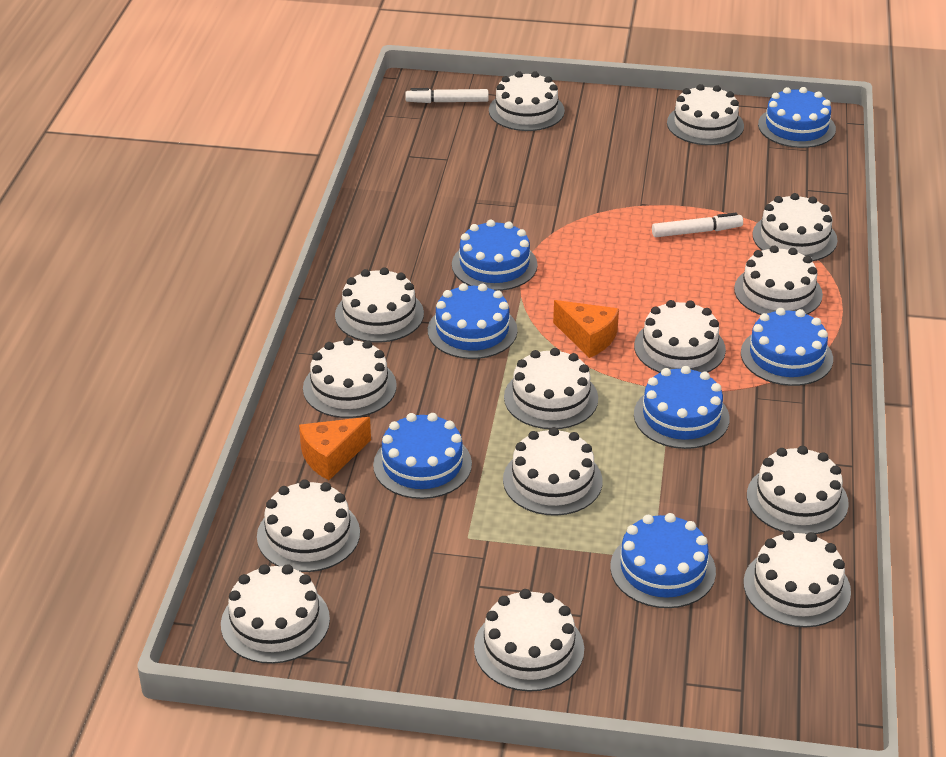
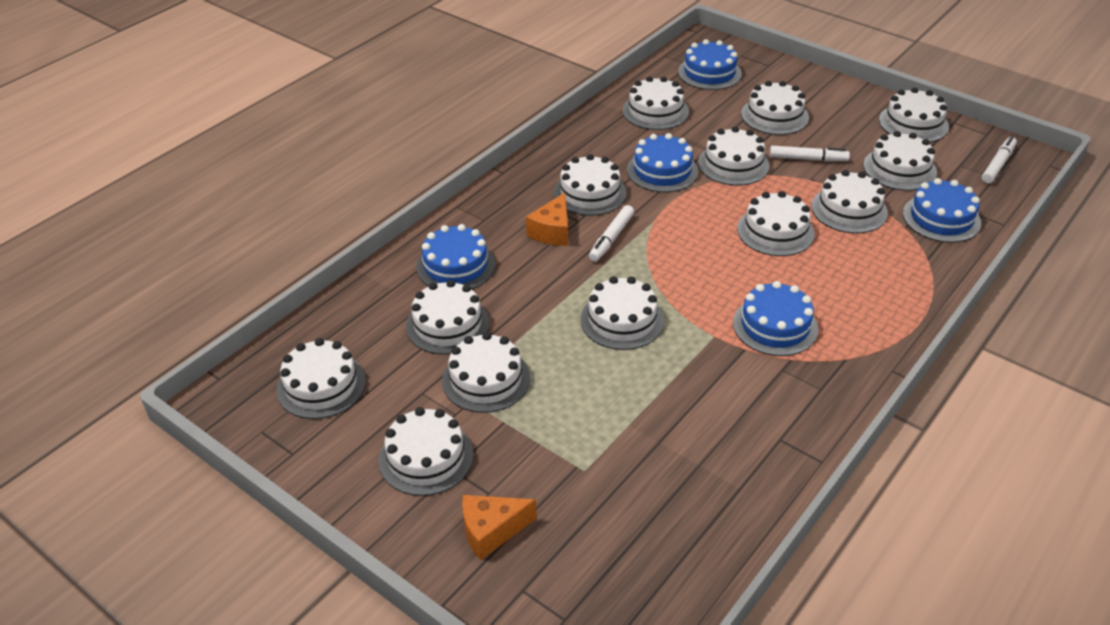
blue cake: 7 -> 5
white cake: 14 -> 13
white marker: 2 -> 3

